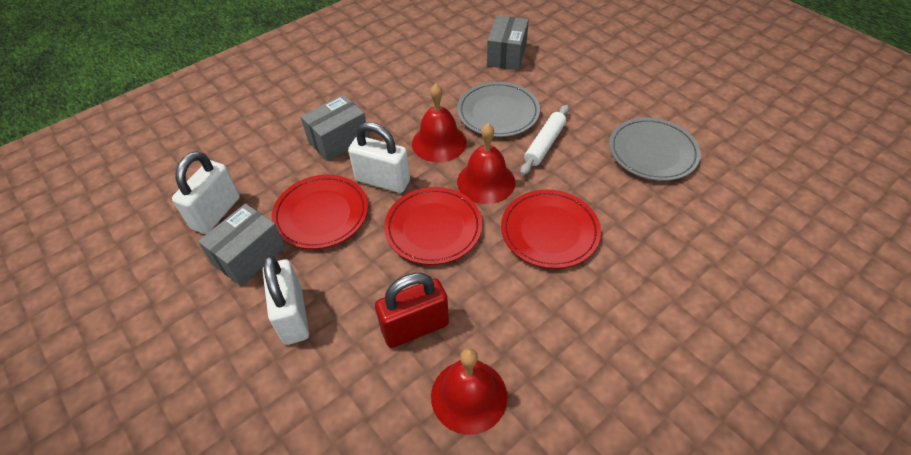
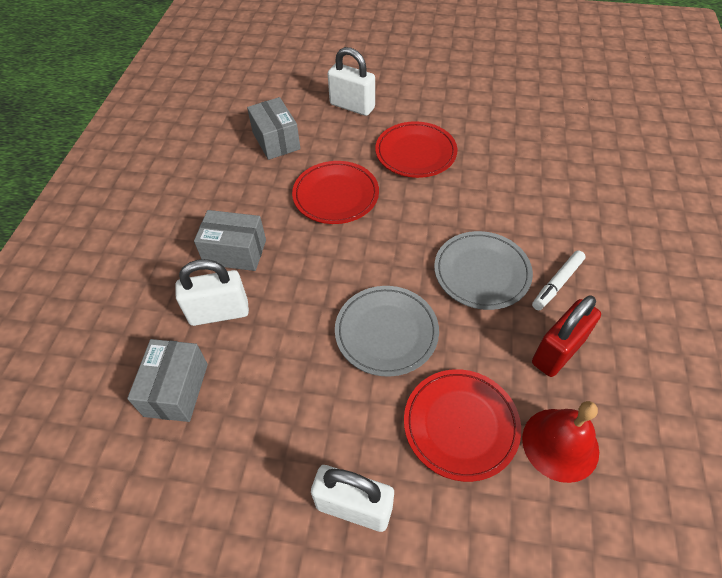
red bell: 3 -> 1
white marker: 0 -> 1
white rolling pin: 1 -> 0

